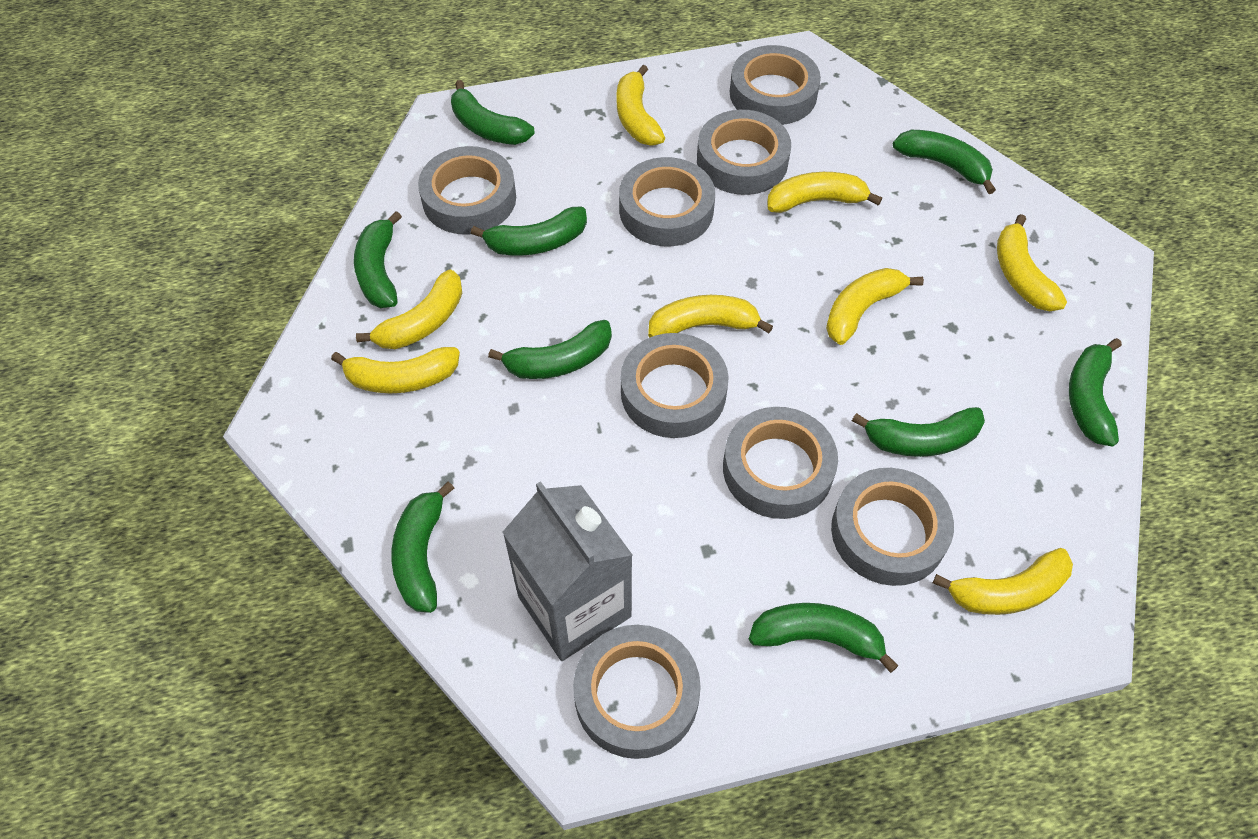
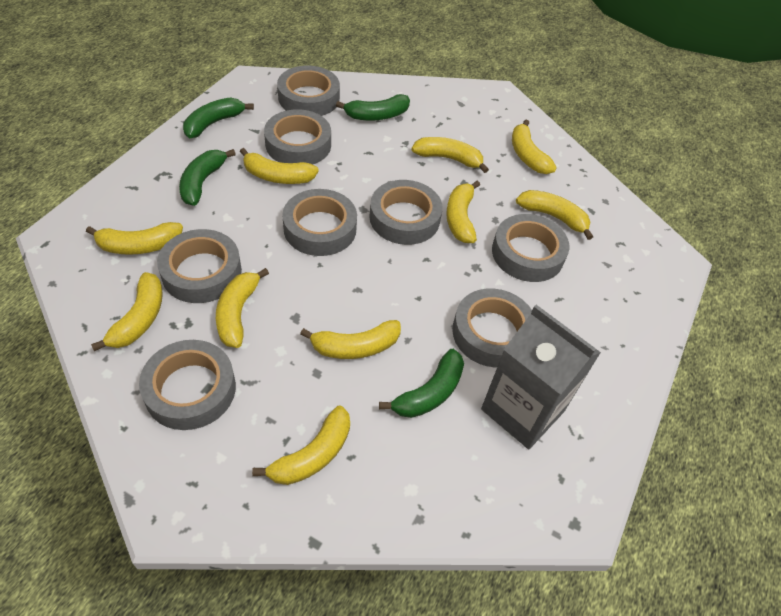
green banana: 9 -> 4
yellow banana: 8 -> 10

